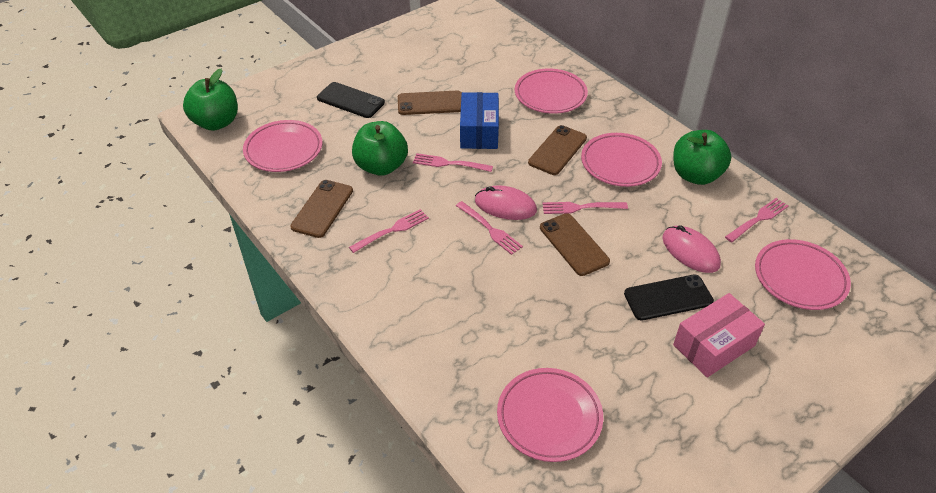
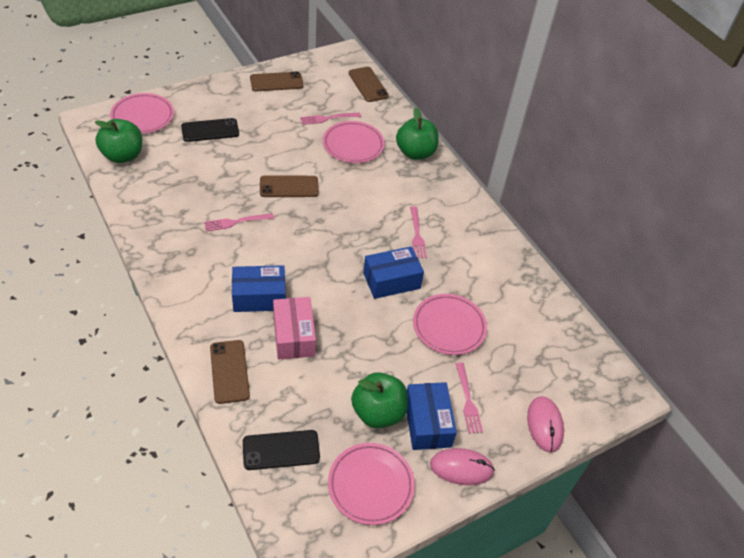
blue box: 1 -> 3
pink fork: 5 -> 4
pink plate: 5 -> 4

